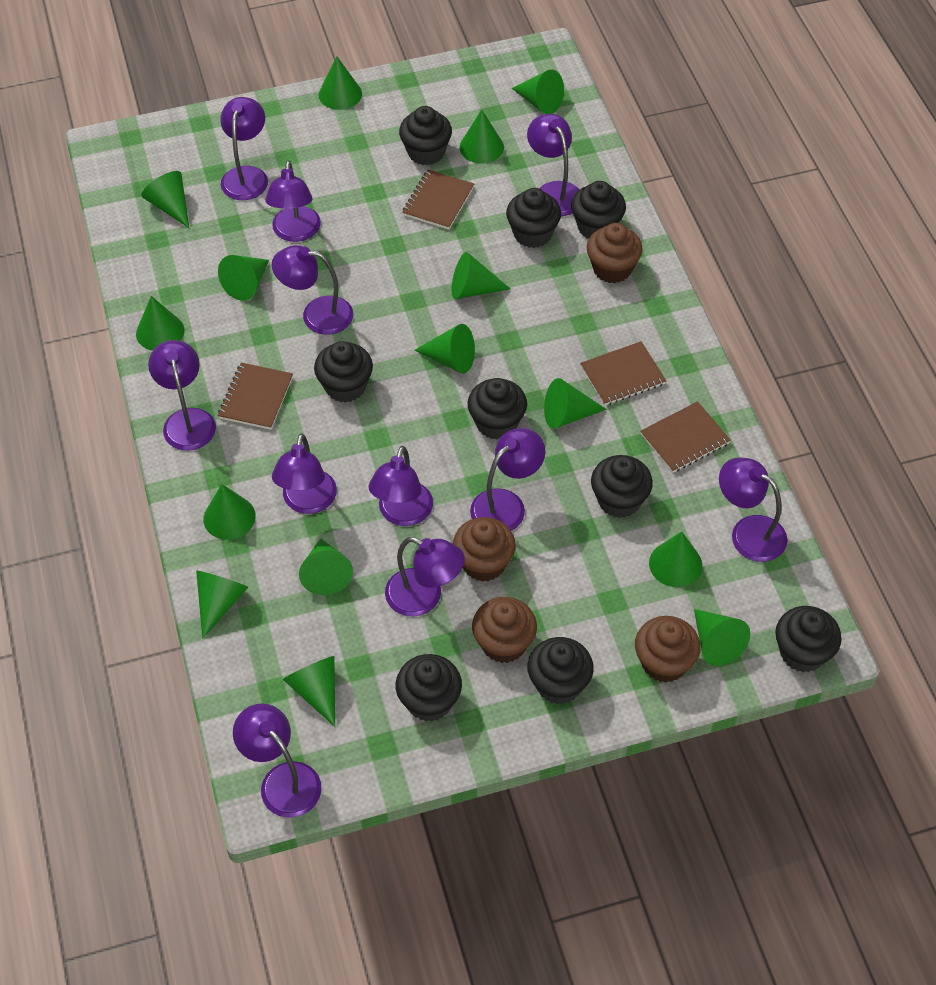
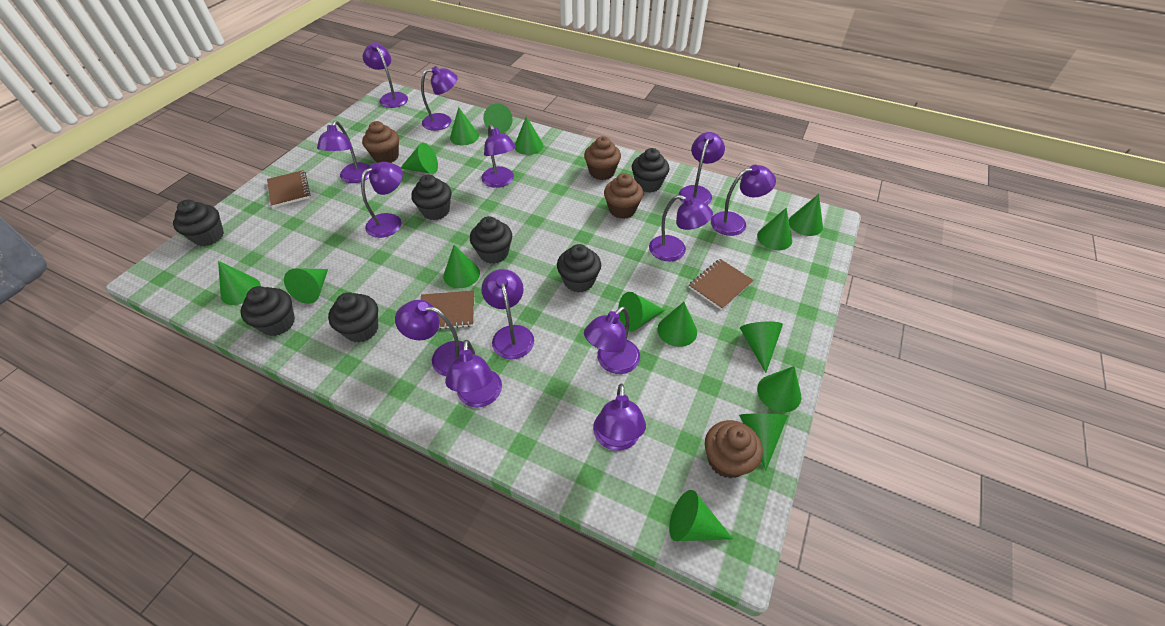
black cupcake: 9 -> 7
brown notebook: 4 -> 3
purple lamp: 11 -> 13

